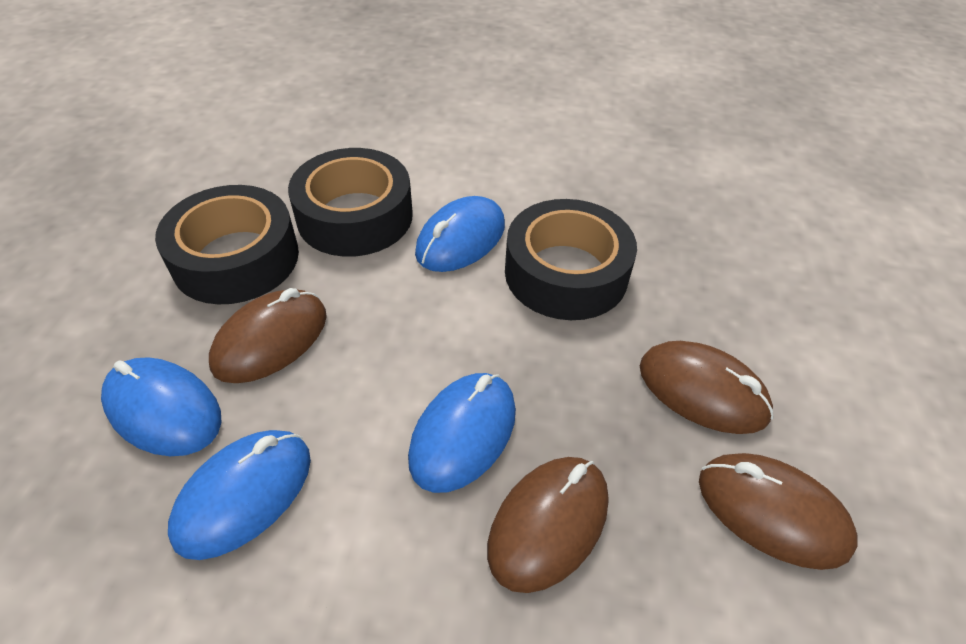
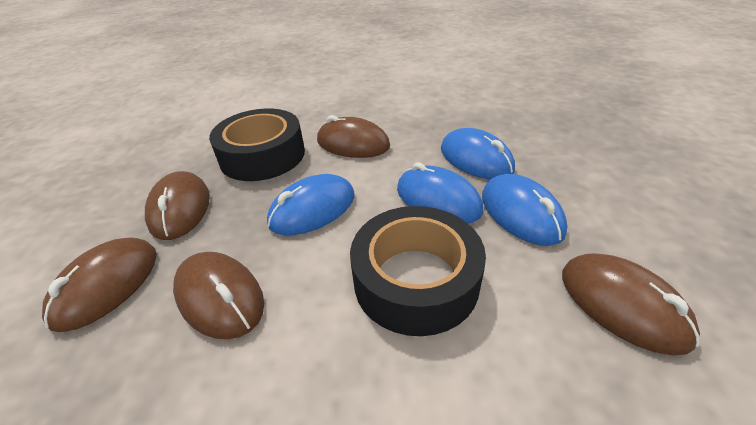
black tape: 3 -> 2
brown mouse: 4 -> 5

